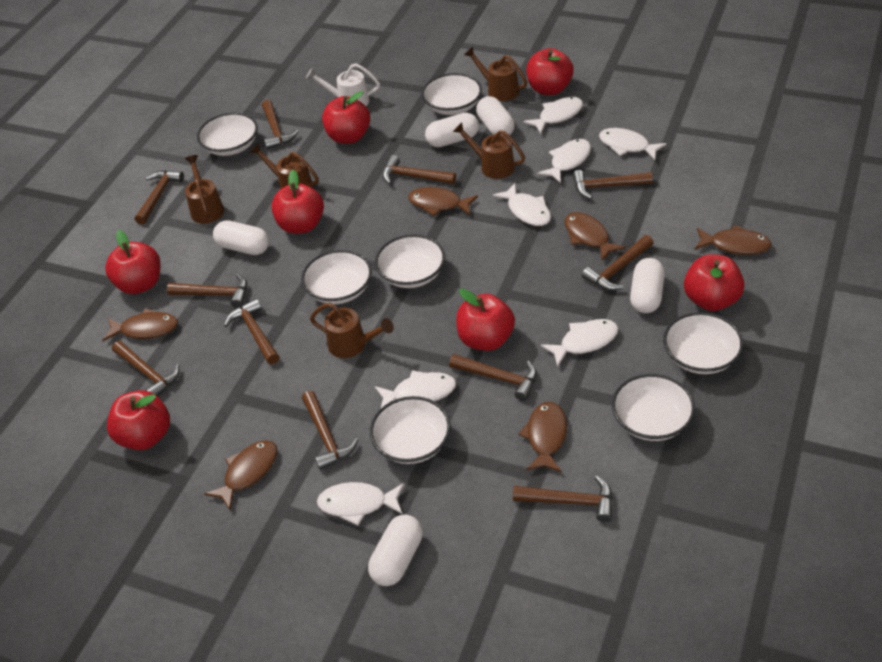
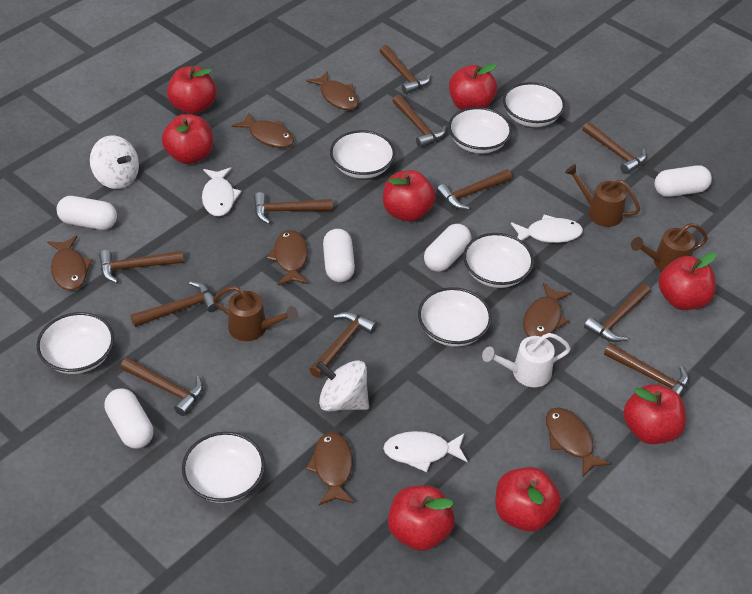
brown fish: 6 -> 7
brown watering can: 5 -> 3
red apple: 7 -> 8
white fish: 7 -> 3
white spinning top: 0 -> 2

